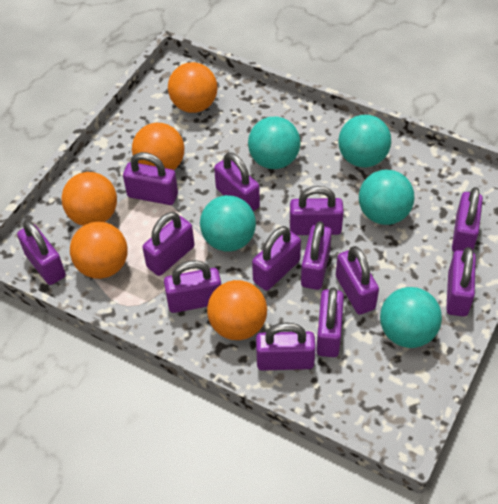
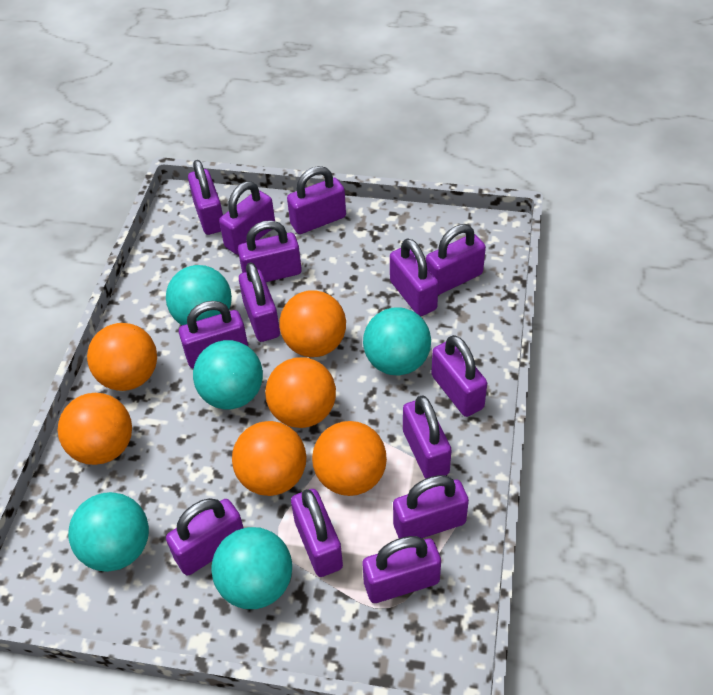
orange ball: 5 -> 6
purple padlock: 13 -> 14

